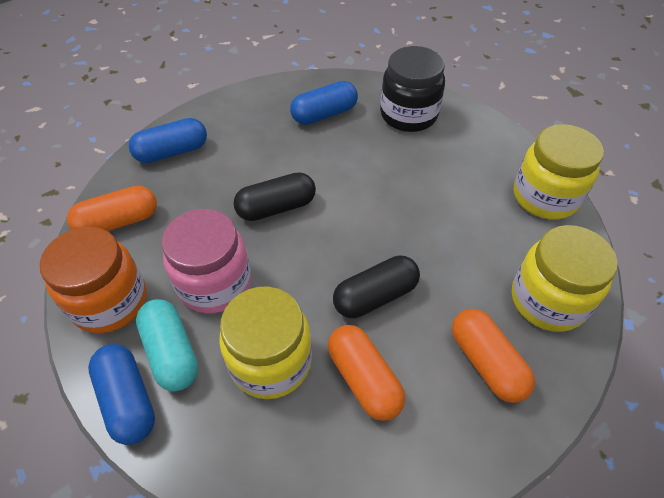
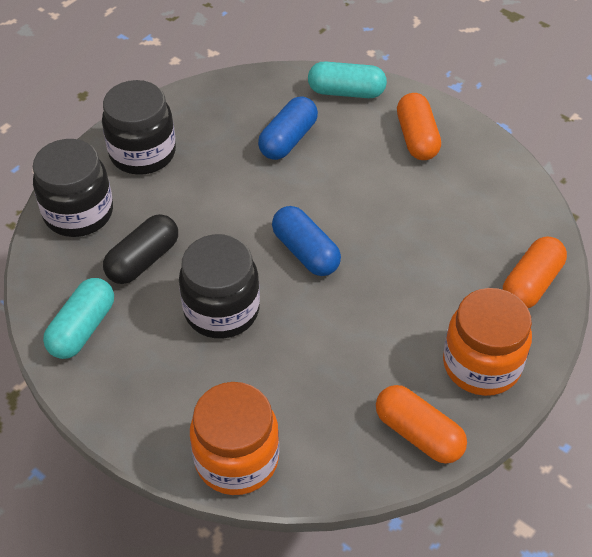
black capsule: 2 -> 1
black jar: 1 -> 3
blue capsule: 3 -> 2
orange jar: 1 -> 2
pink jar: 1 -> 0
turquoise capsule: 1 -> 2
yellow jar: 3 -> 0

